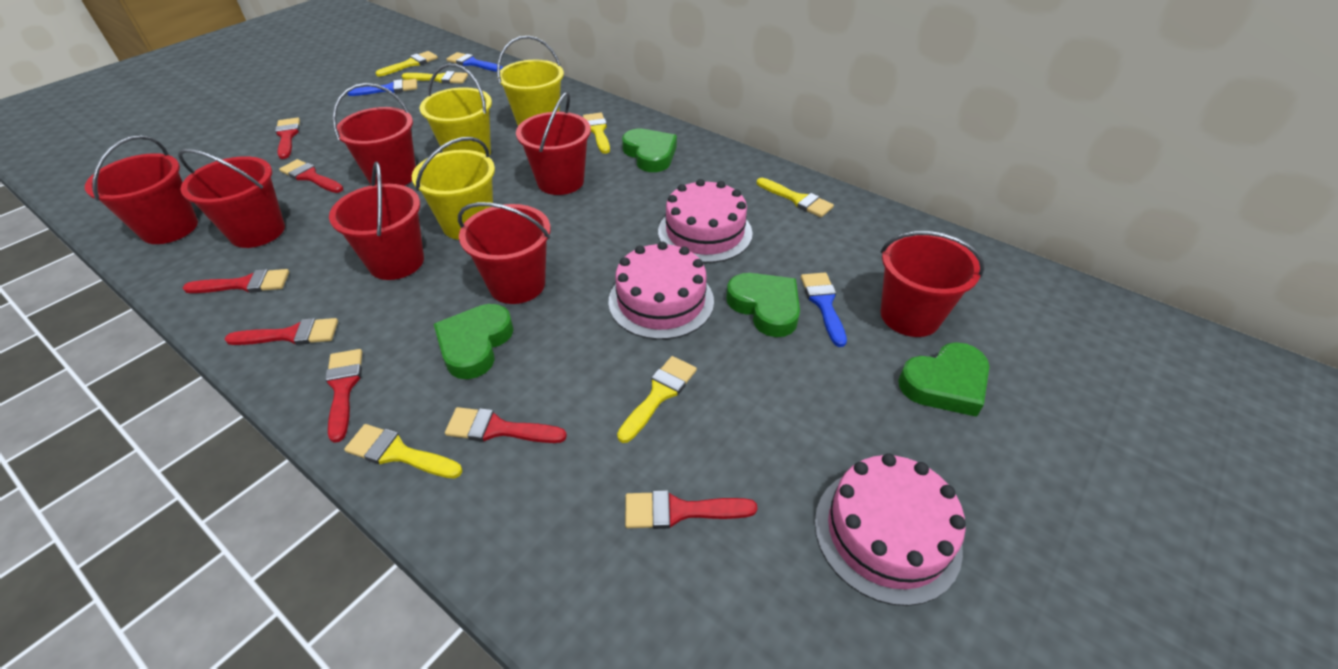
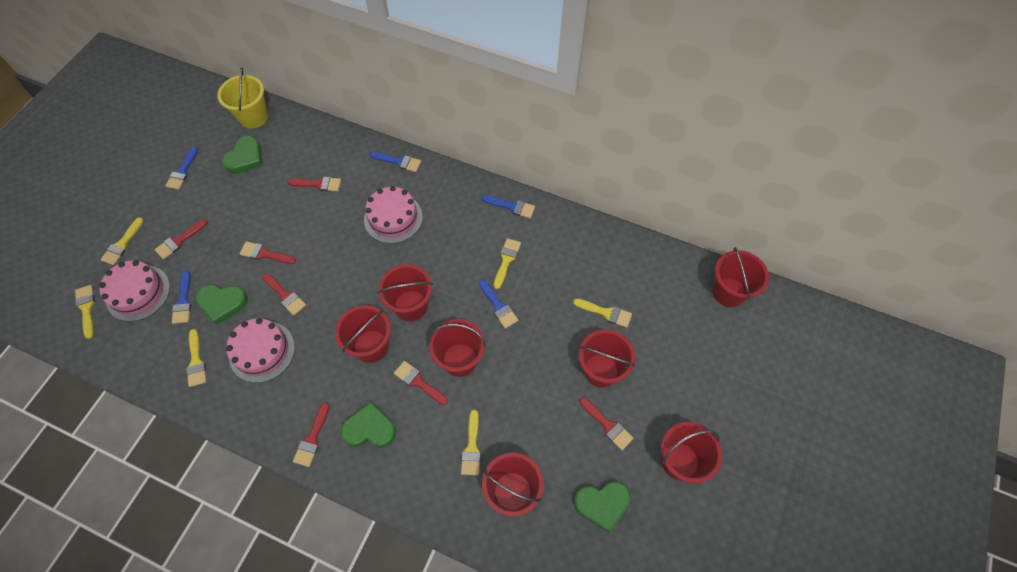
blue brush: 3 -> 5
yellow bucket: 3 -> 1

